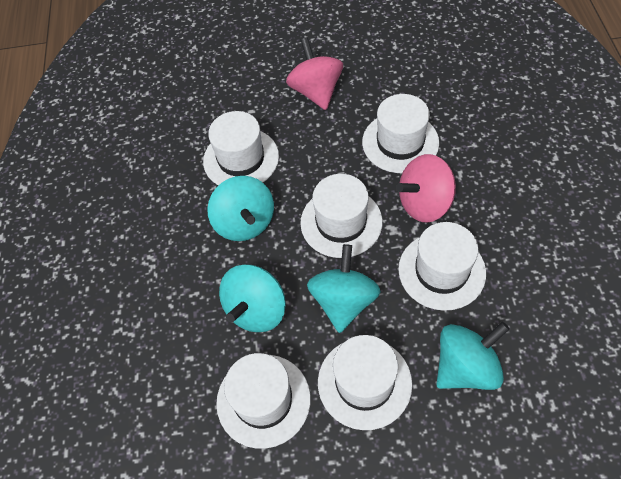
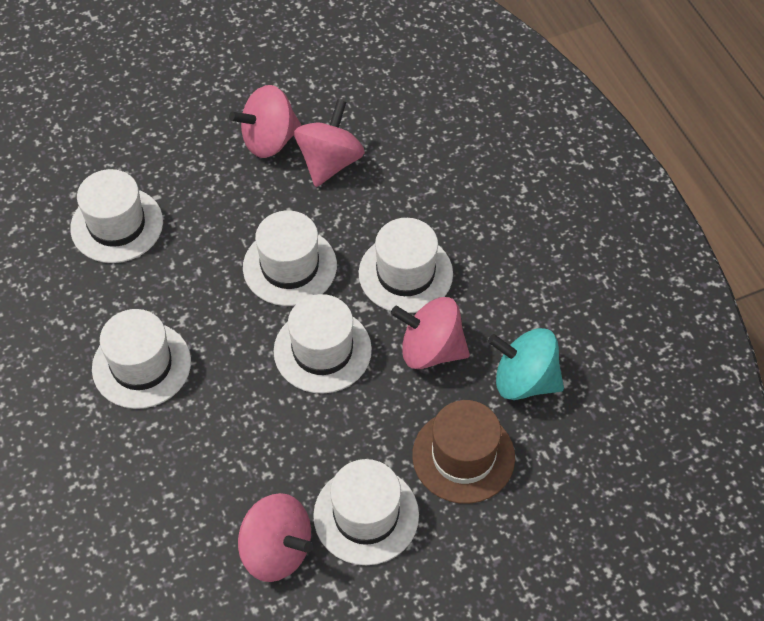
brown hat: 0 -> 1
pink spinning top: 2 -> 4
turquoise spinning top: 4 -> 1

